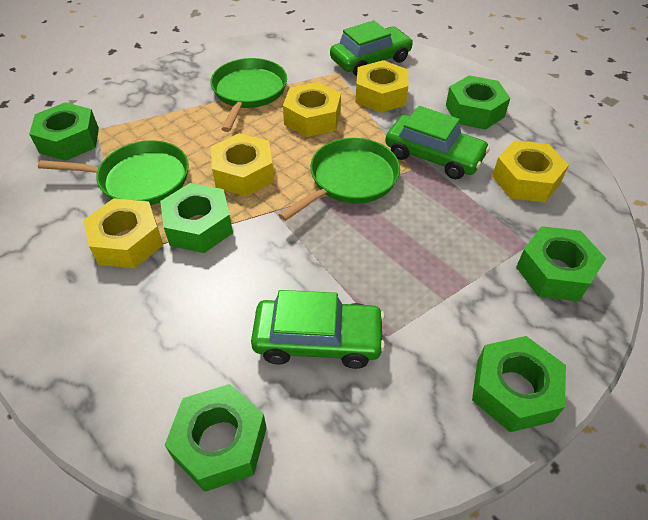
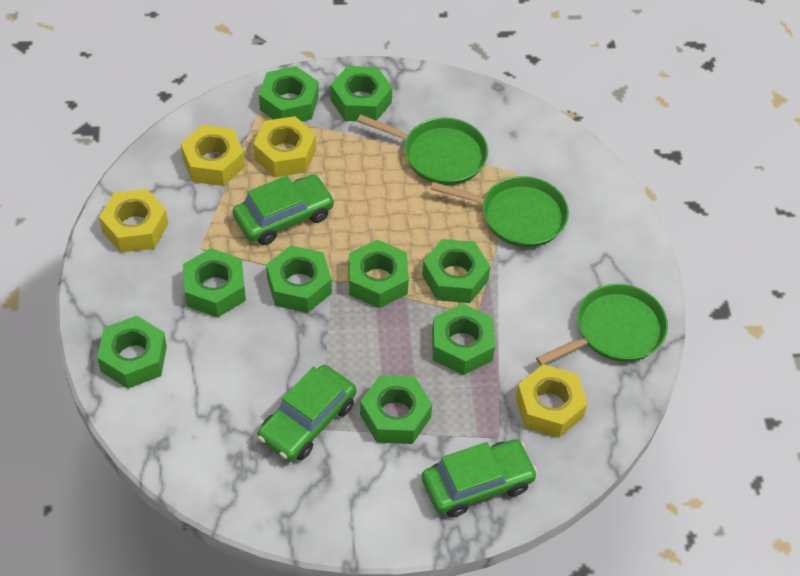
green nut: 6 -> 9
yellow nut: 5 -> 4

